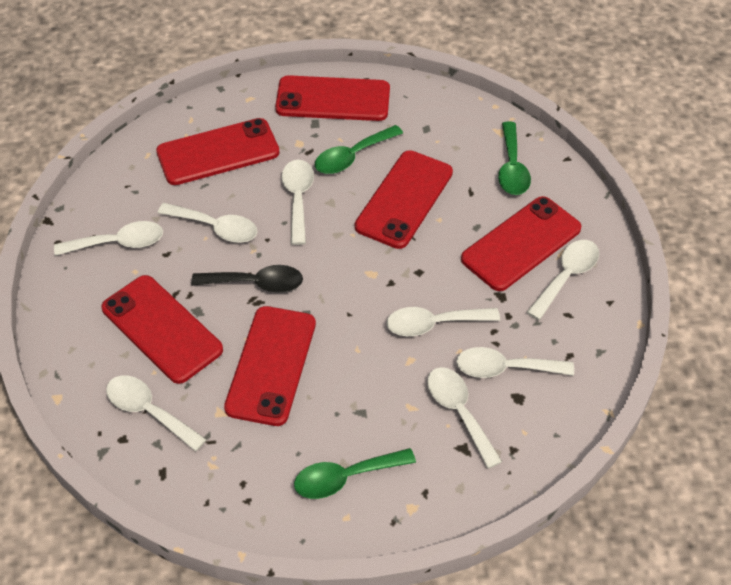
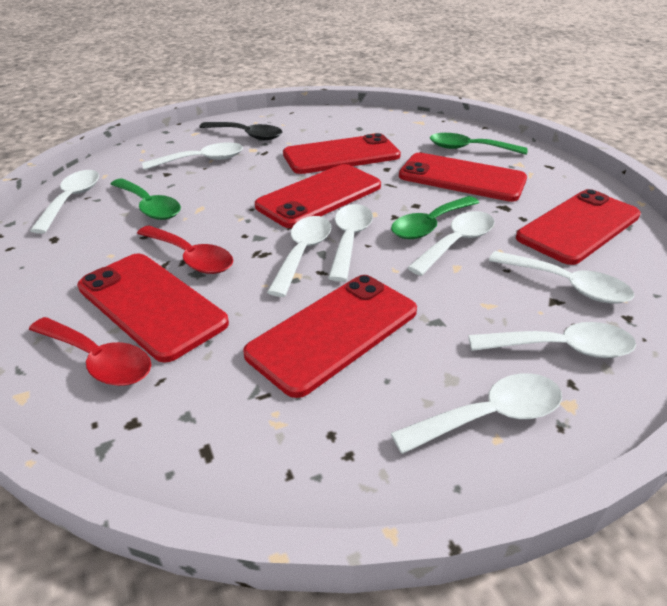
red spoon: 0 -> 2

